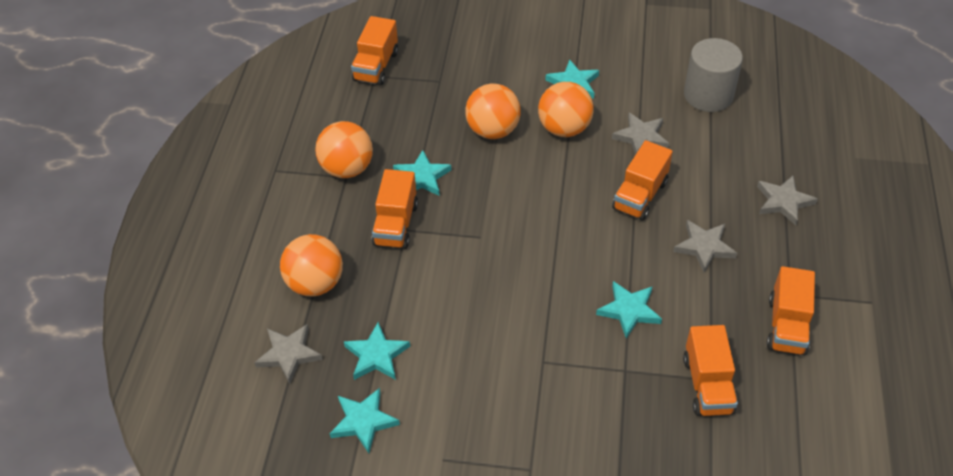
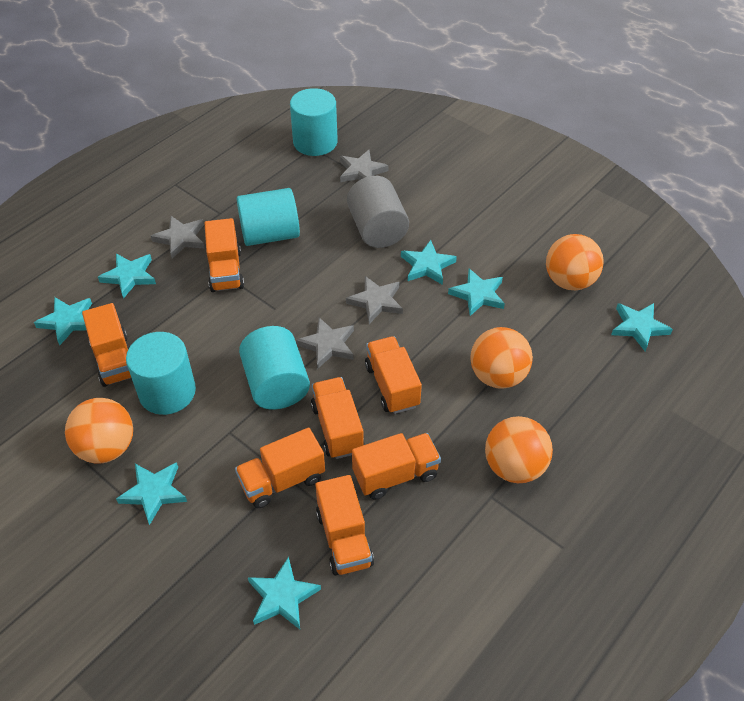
orange truck: 5 -> 7
turquoise cylinder: 0 -> 4
turquoise star: 5 -> 7

